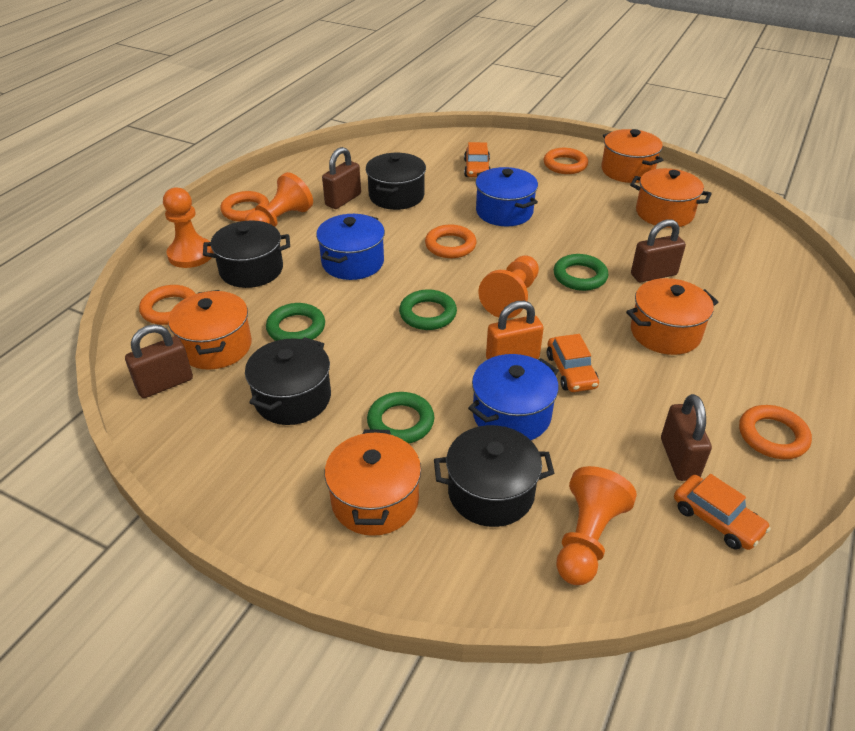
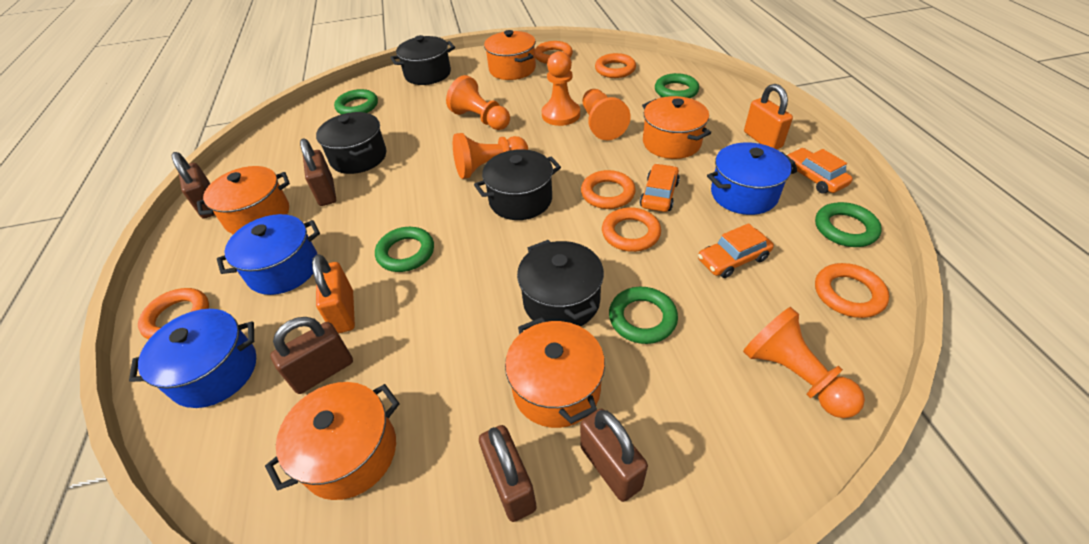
brown padlock: 4 -> 5
green ring: 4 -> 5
orange padlock: 1 -> 2
orange pawn: 4 -> 5
orange ring: 5 -> 6

